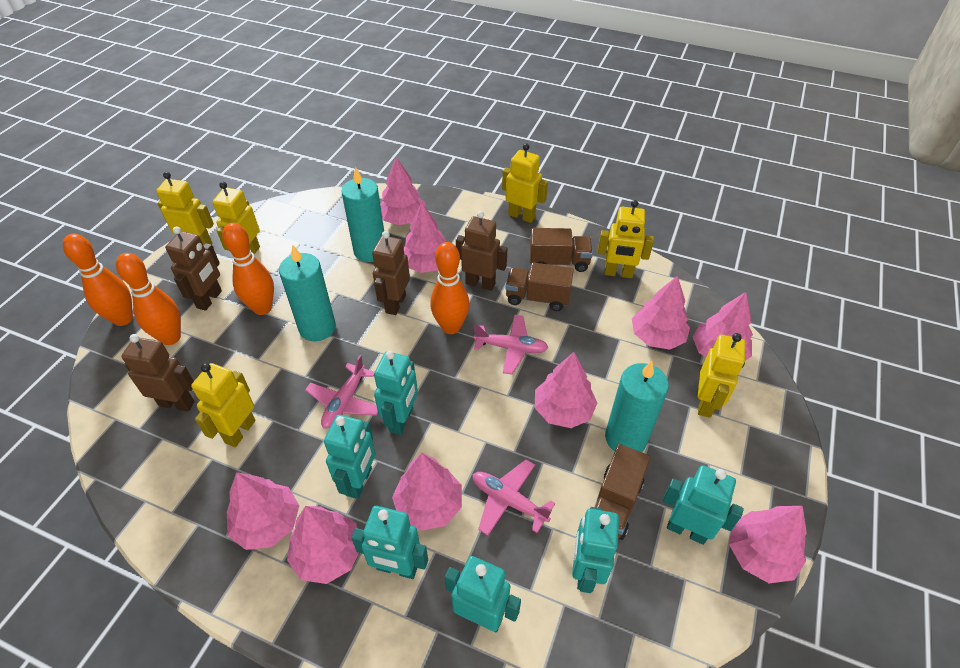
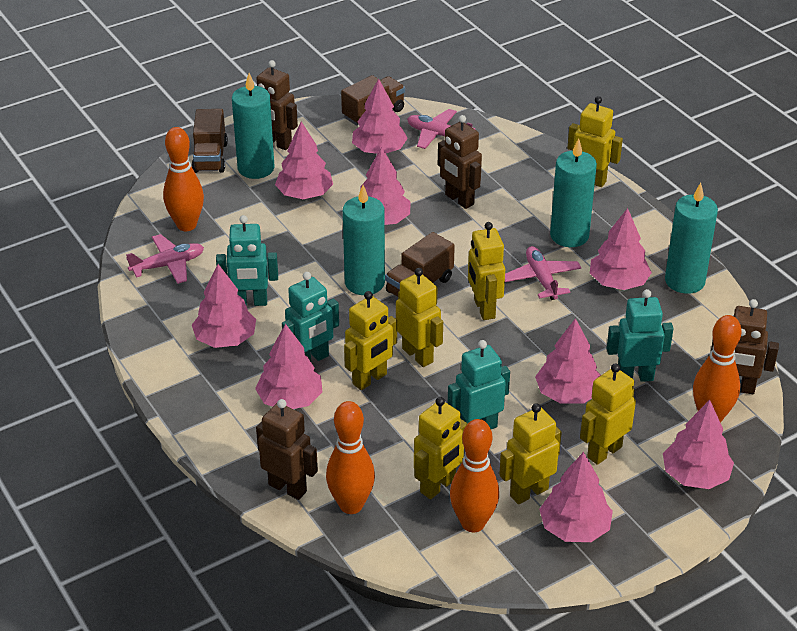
turquoise candle: 3 -> 4
turquoise robot: 6 -> 4
yellow robot: 6 -> 7

